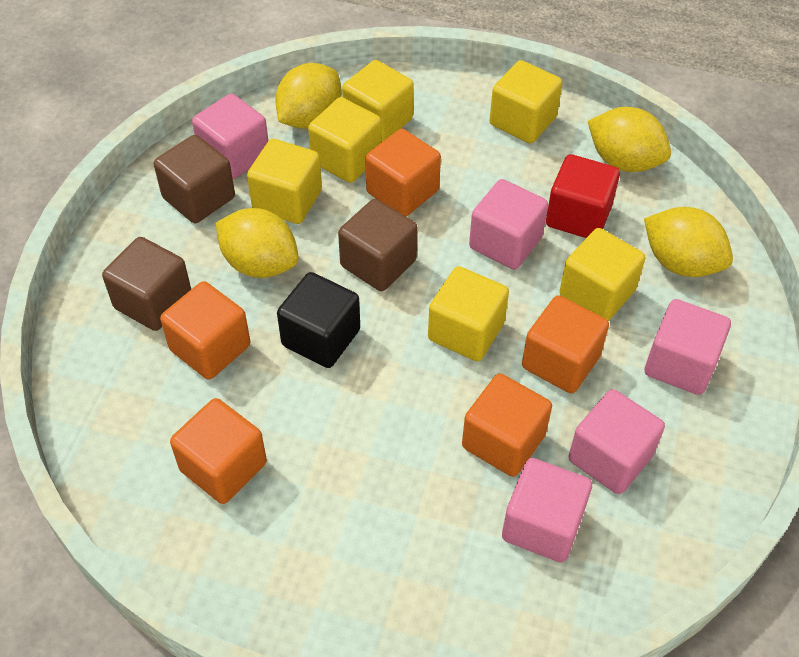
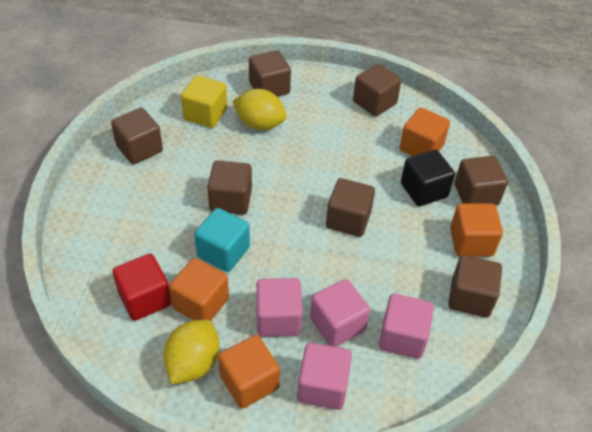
brown cube: 3 -> 7
orange cube: 5 -> 4
pink cube: 5 -> 4
turquoise cube: 0 -> 1
yellow cube: 6 -> 1
yellow lemon: 4 -> 2

